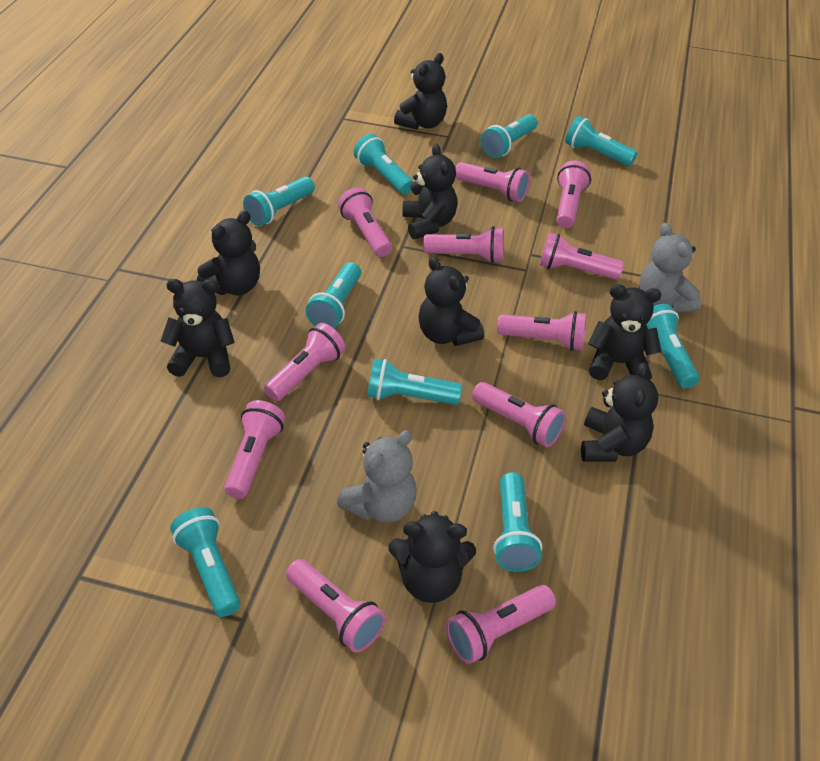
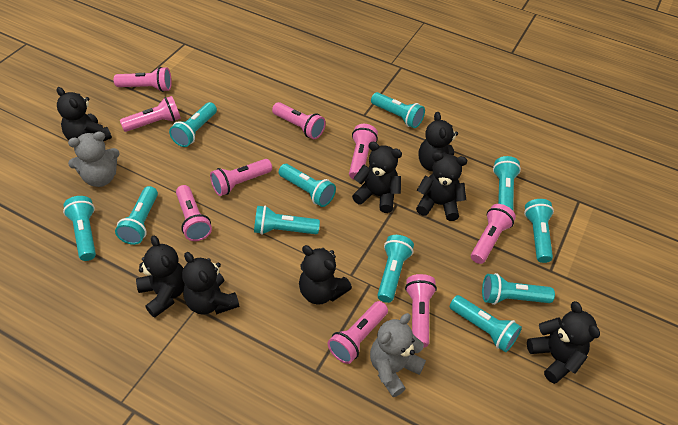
pink flashlight: 11 -> 9
turquoise flashlight: 9 -> 11

